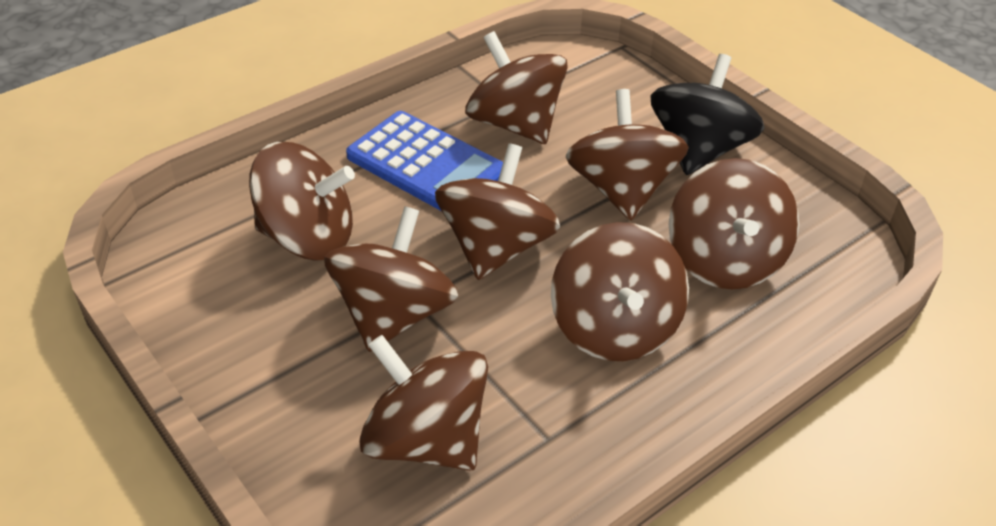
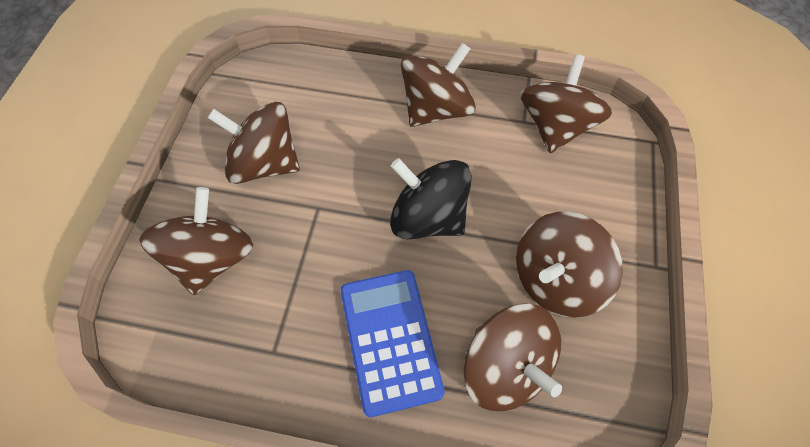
brown spinning top: 8 -> 6

